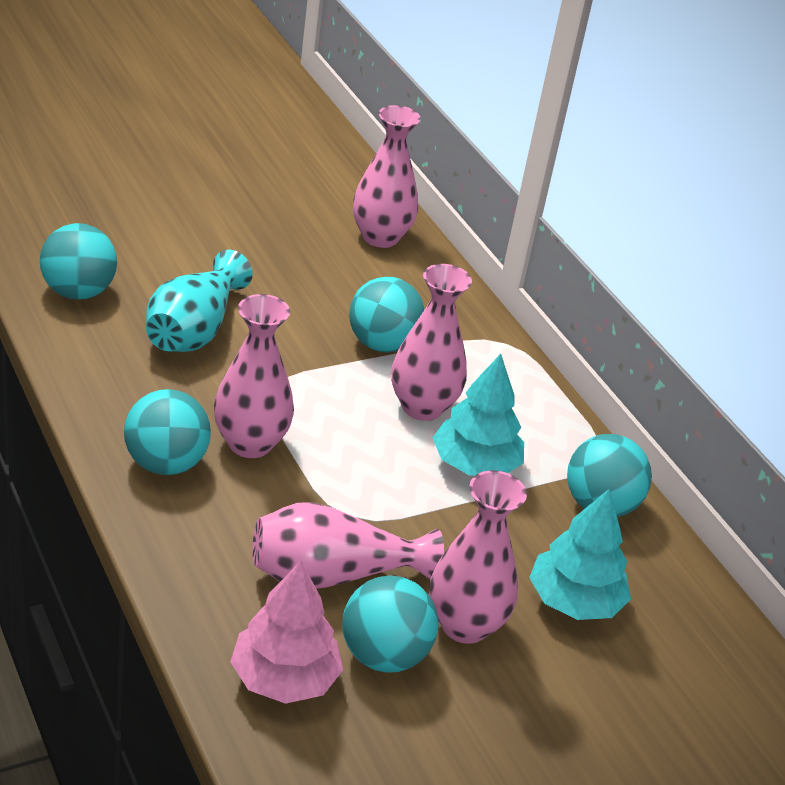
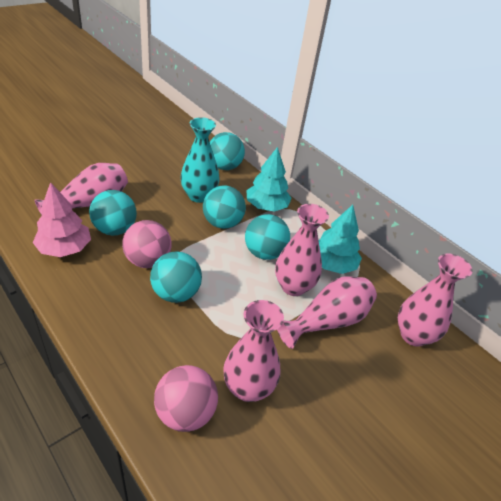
pink ball: 0 -> 2

